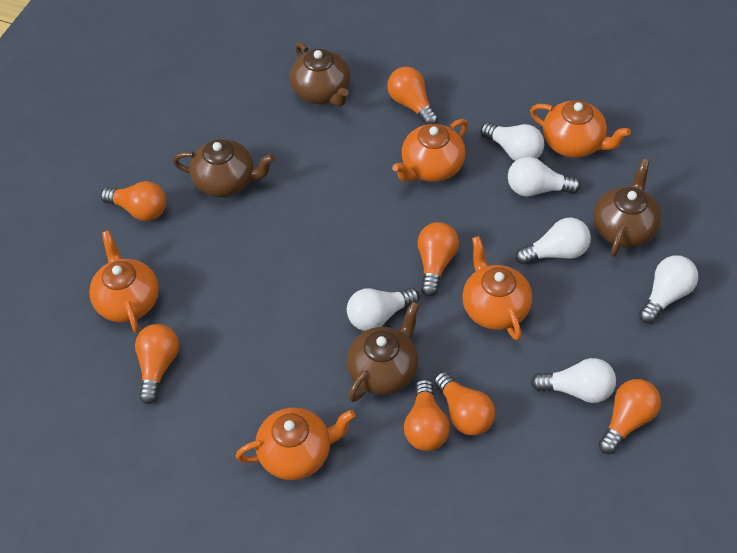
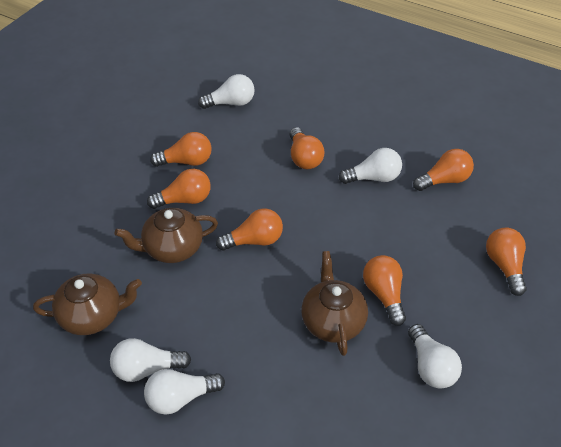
brown teapot: 4 -> 3
orange teapot: 5 -> 0
white light bulb: 6 -> 5

